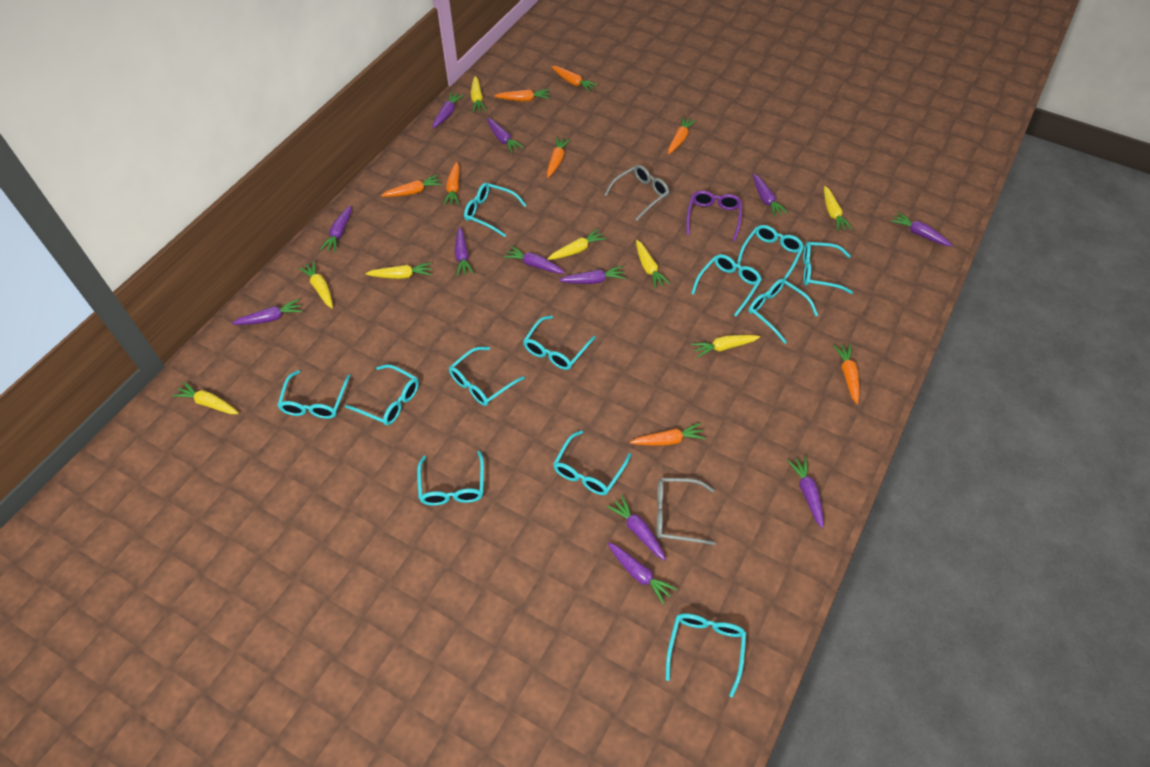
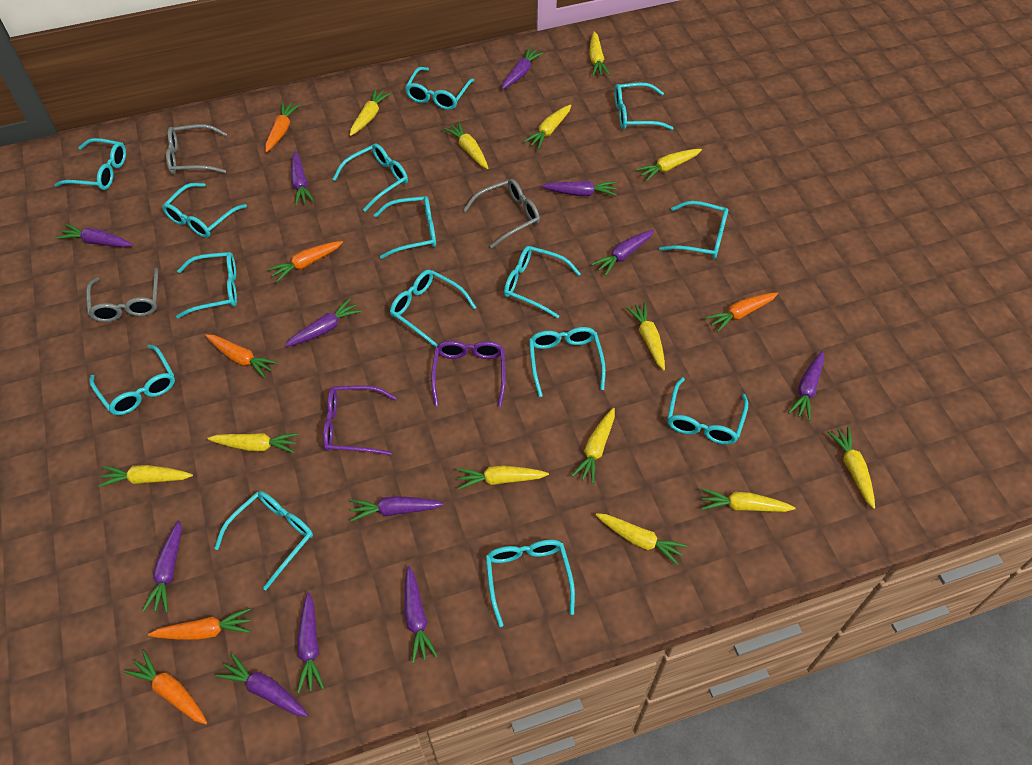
grey glasses: 2 -> 3
orange carrot: 8 -> 6
purple glasses: 1 -> 2
turquoise glasses: 12 -> 15
yellow carrot: 8 -> 13

